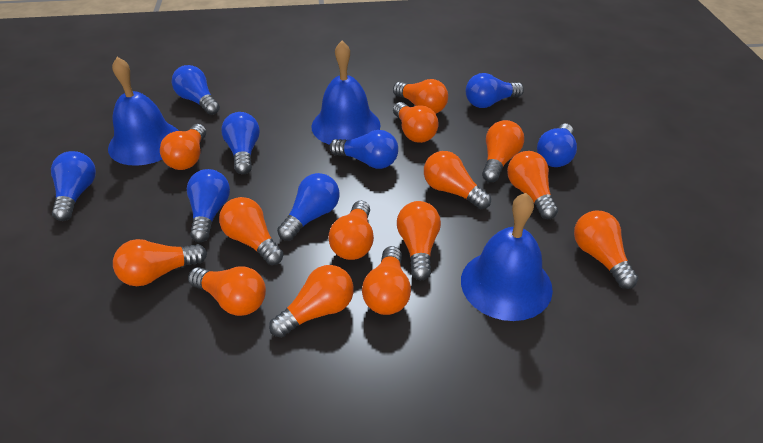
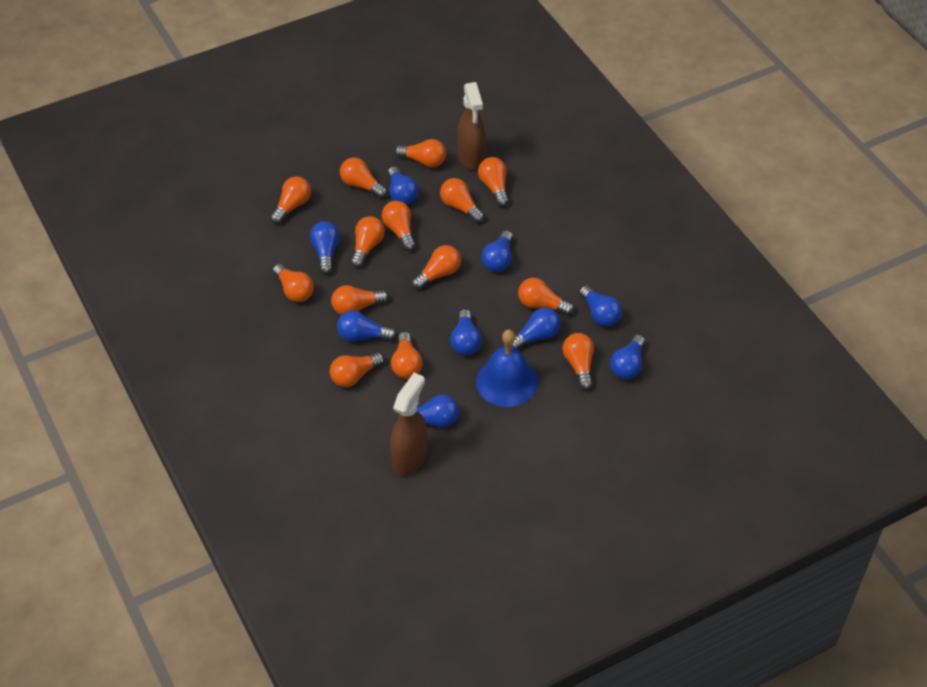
blue bell: 3 -> 1
blue light bulb: 8 -> 9
brown spray bottle: 0 -> 2

